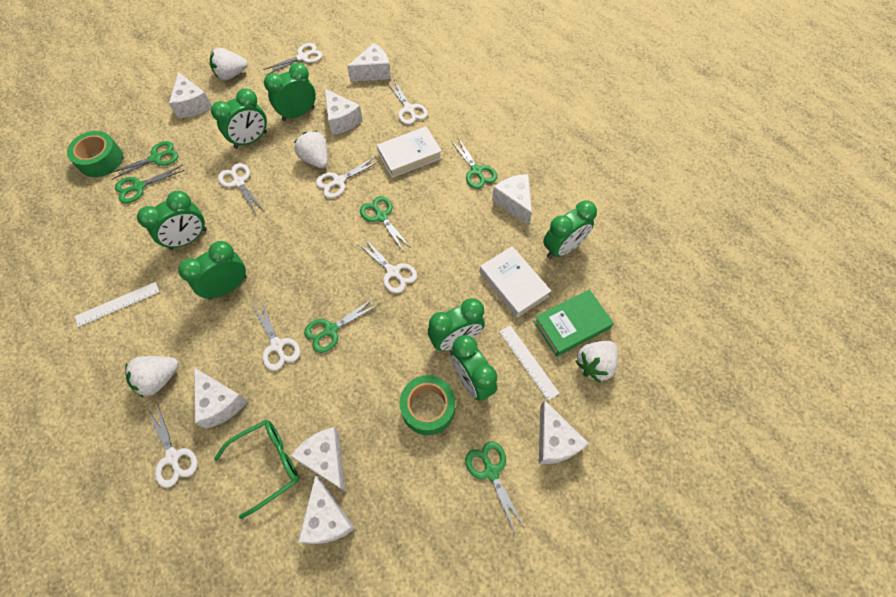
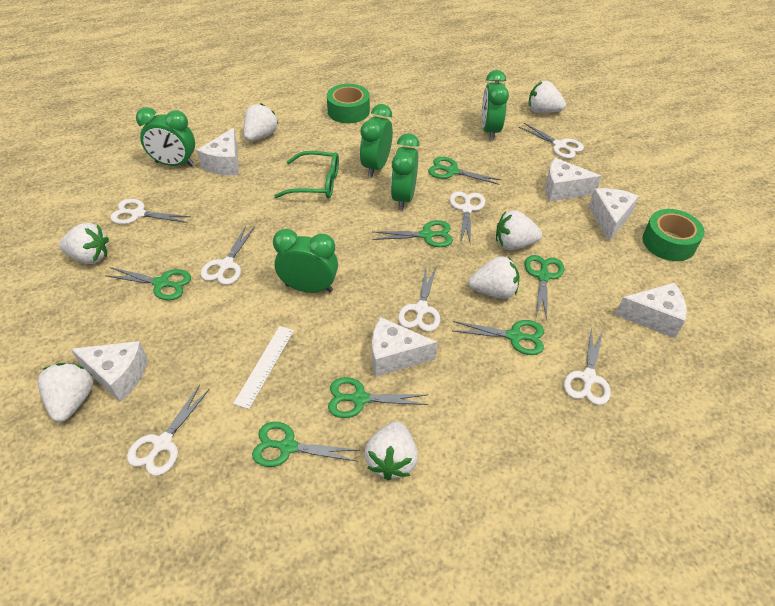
green book: 1 -> 0
green clock: 7 -> 5
green scissors: 6 -> 7
white book: 2 -> 0
white cheese: 8 -> 6
white ruler: 2 -> 1
white strawberry: 4 -> 7

